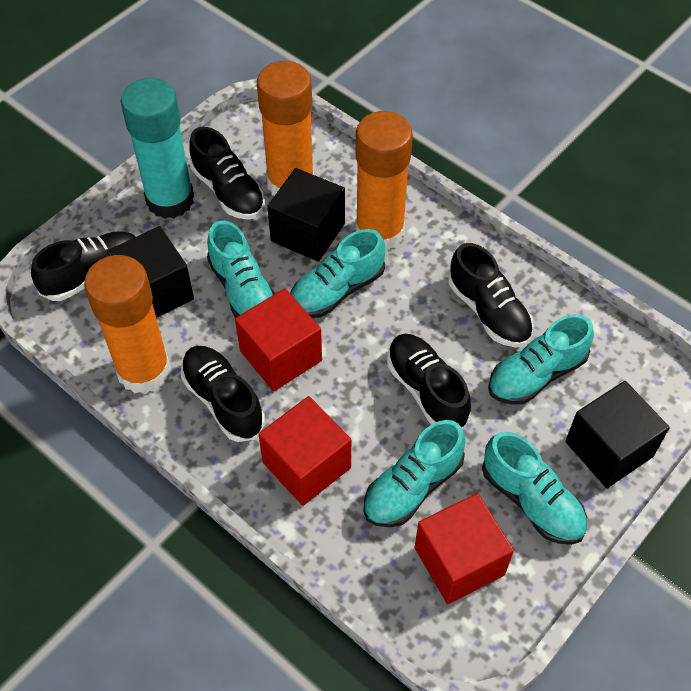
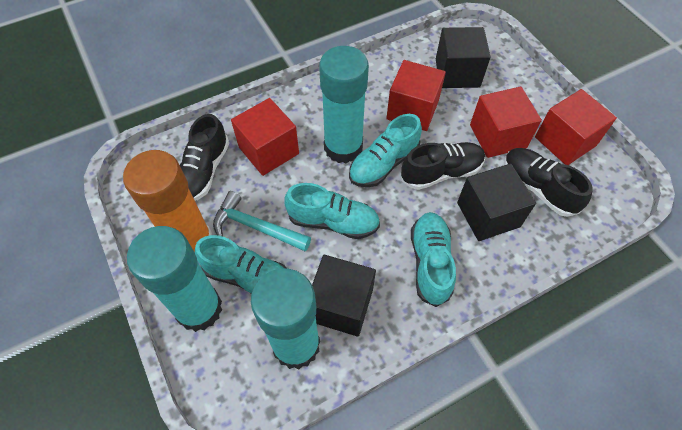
black shoe: 5 -> 3
orange glue stick: 3 -> 1
red cube: 3 -> 4
turquoise glue stick: 1 -> 3
turquoise hammer: 0 -> 1
turquoise shoe: 5 -> 4

